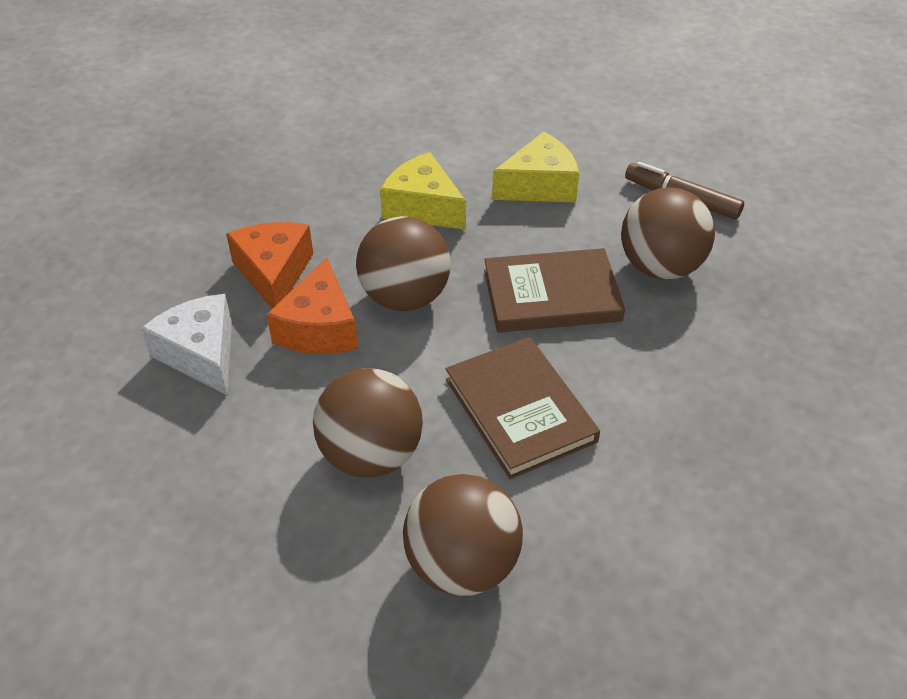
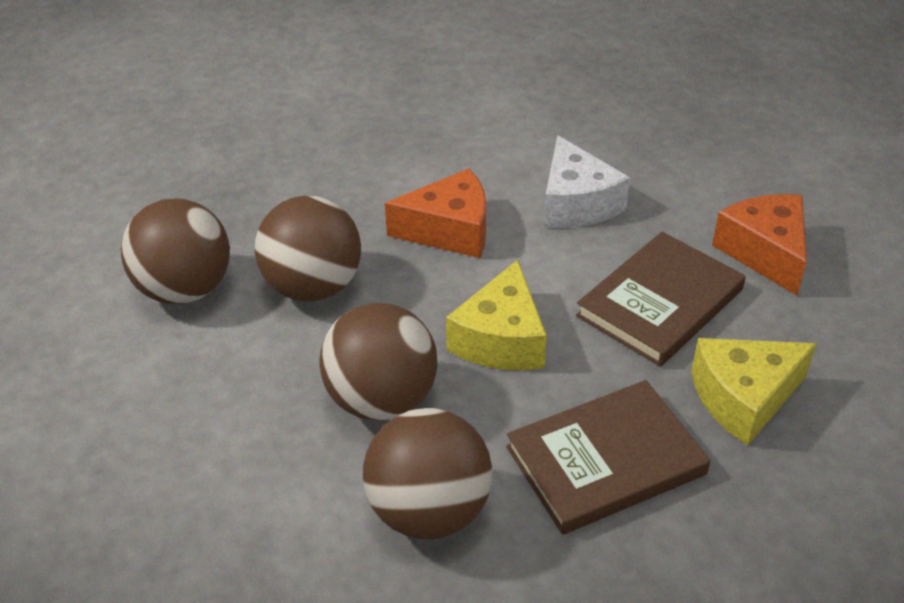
brown marker: 1 -> 0

